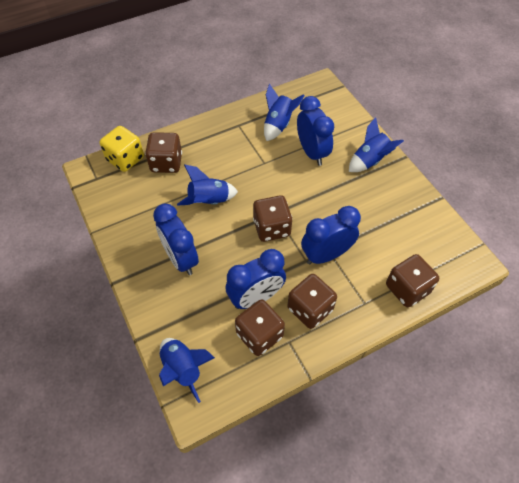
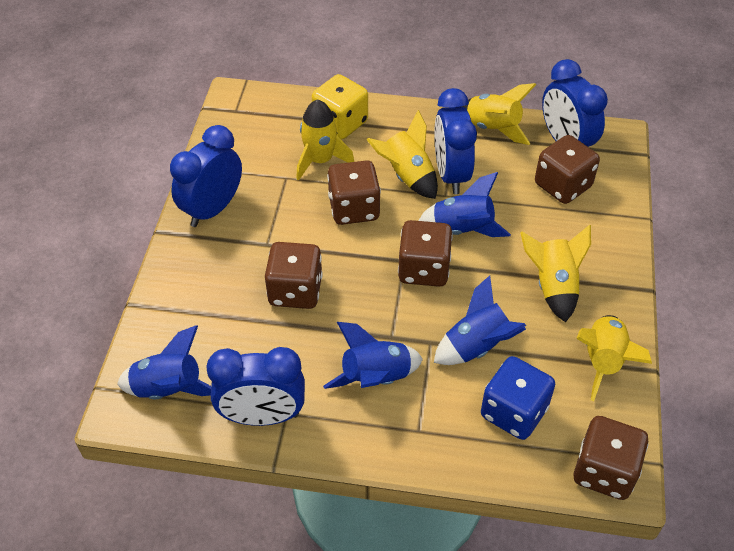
blue dice: 0 -> 1
yellow rocket: 0 -> 5

